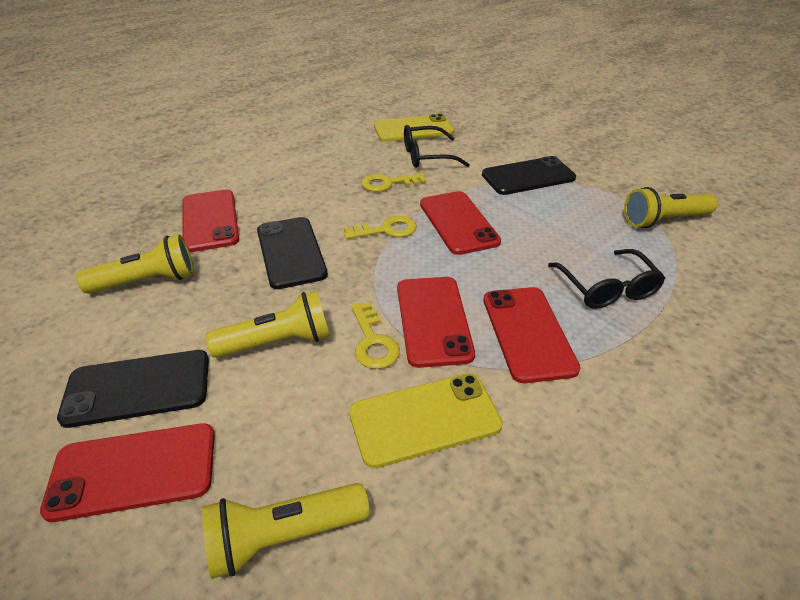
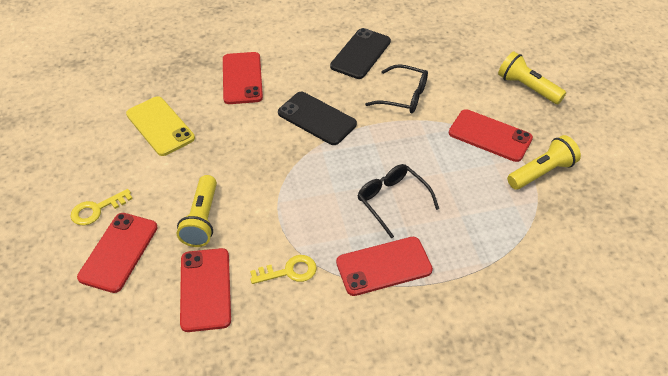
black phone: 3 -> 2
yellow flashlight: 4 -> 3
yellow key: 3 -> 2
yellow phone: 2 -> 1

